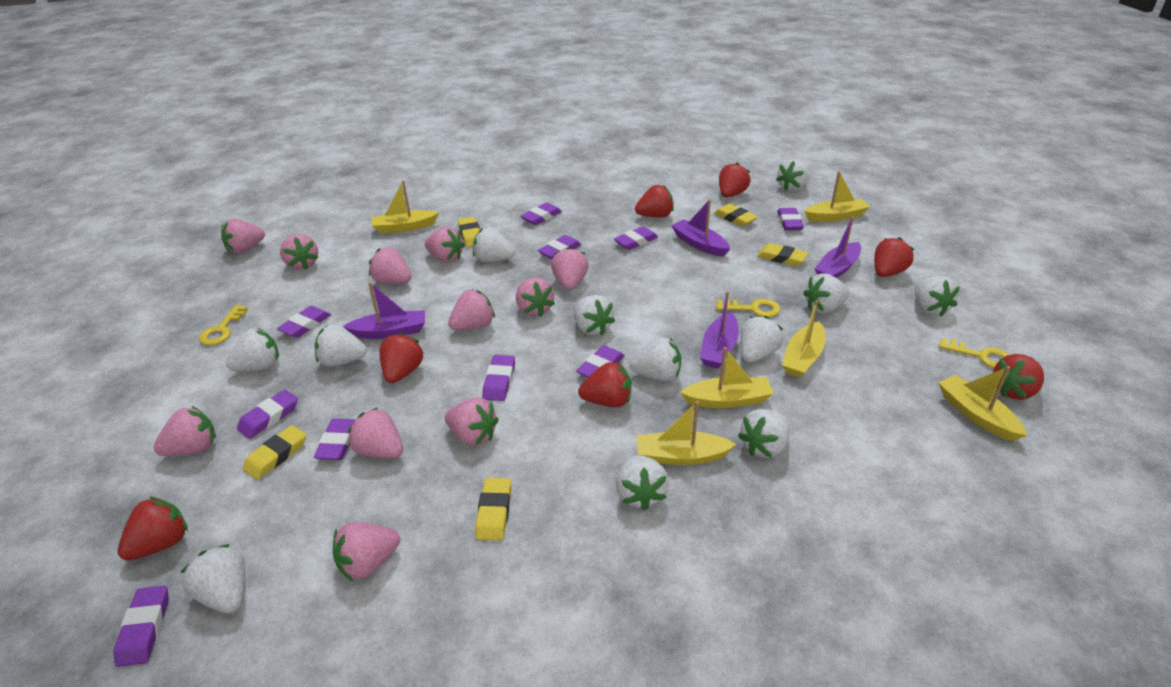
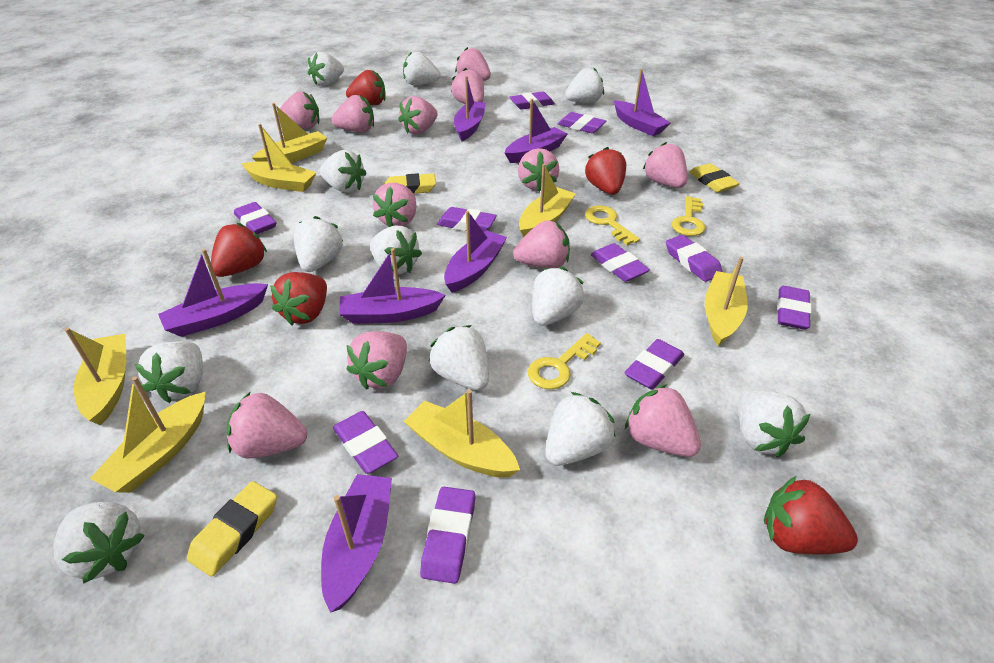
pink strawberry: 11 -> 12
purple boat: 4 -> 7
red strawberry: 7 -> 5
yellow boat: 6 -> 7
yellow eraser: 5 -> 3

